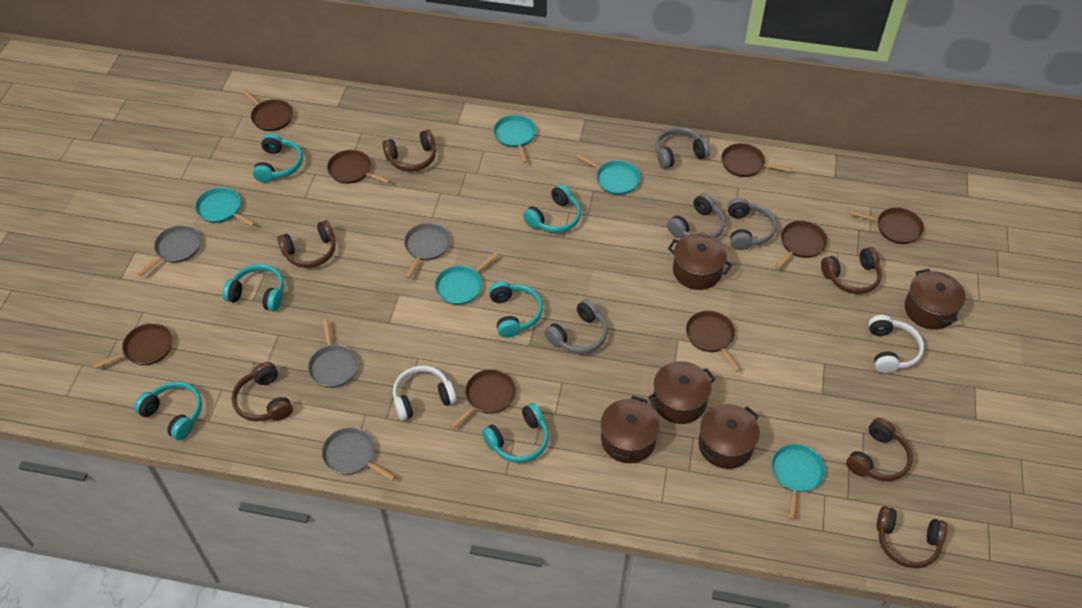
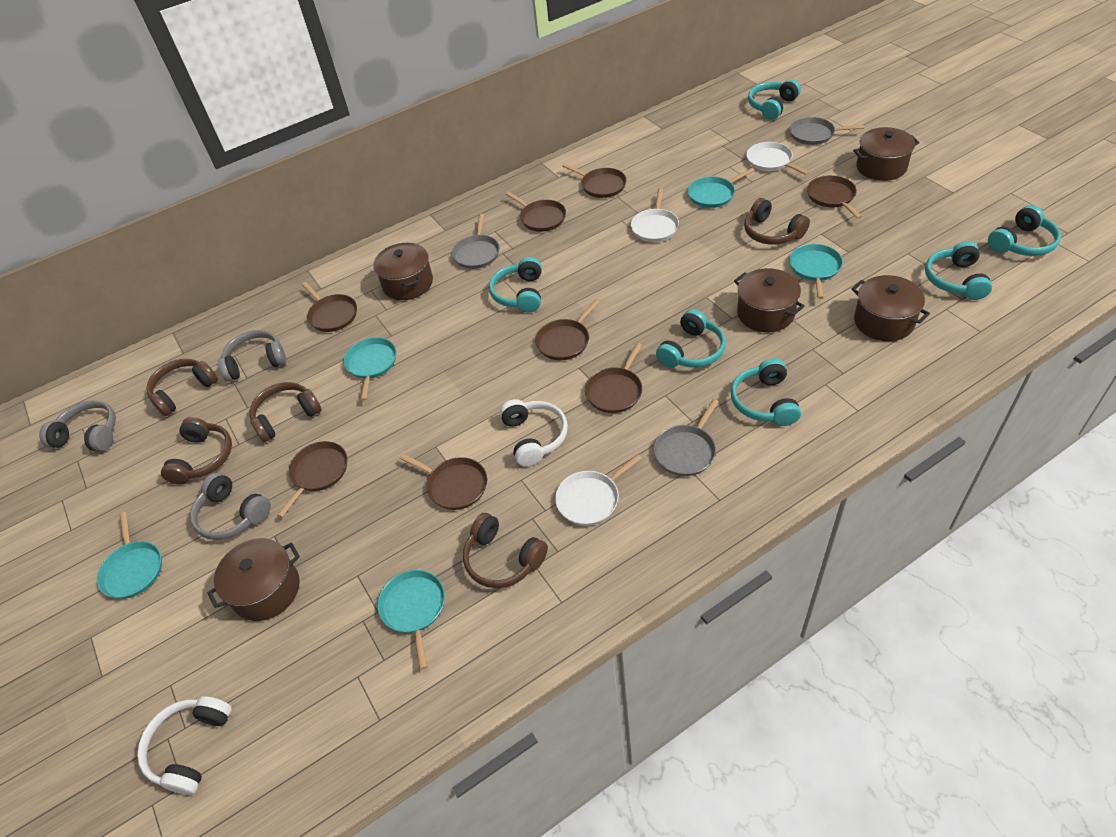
brown headphones: 6 -> 5
grey headphones: 4 -> 3
grey pan: 4 -> 3
white pan: 0 -> 3

